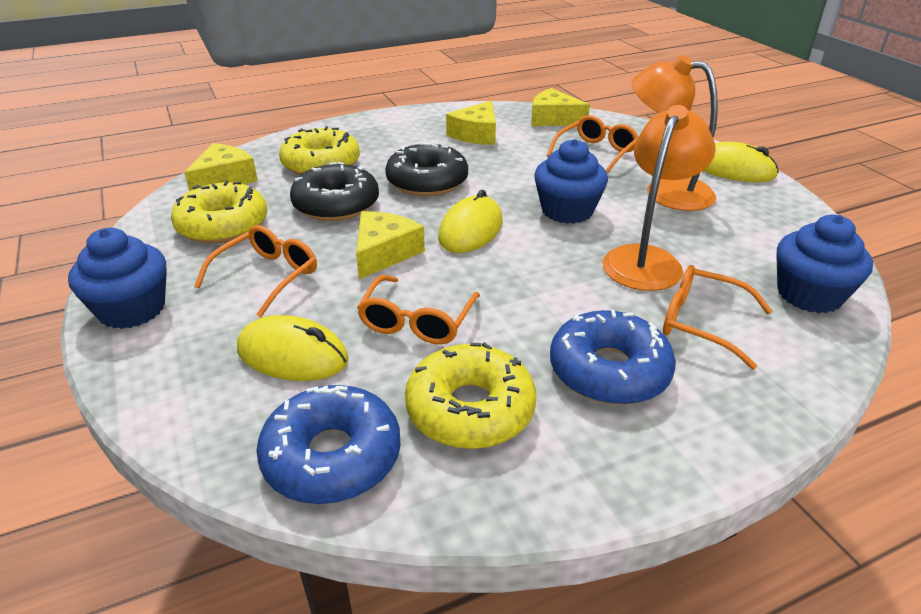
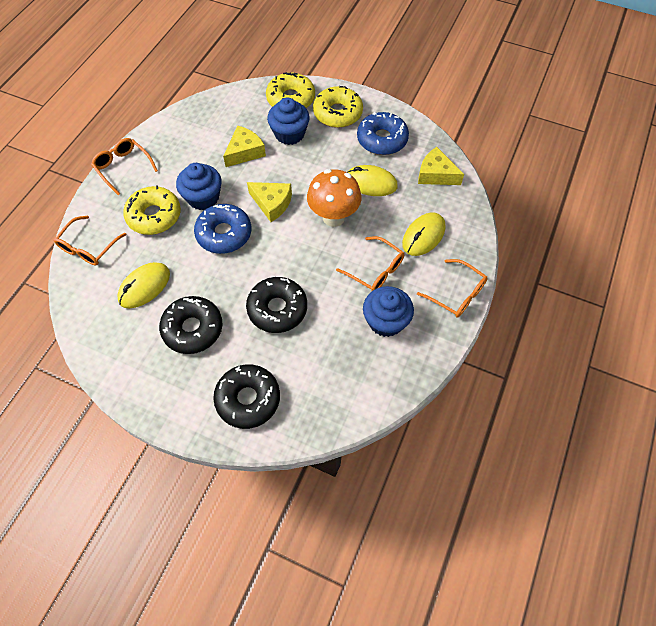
black donut: 2 -> 3
orange lamp: 2 -> 0
orange mushroom: 0 -> 1
yellow cheese: 4 -> 3

